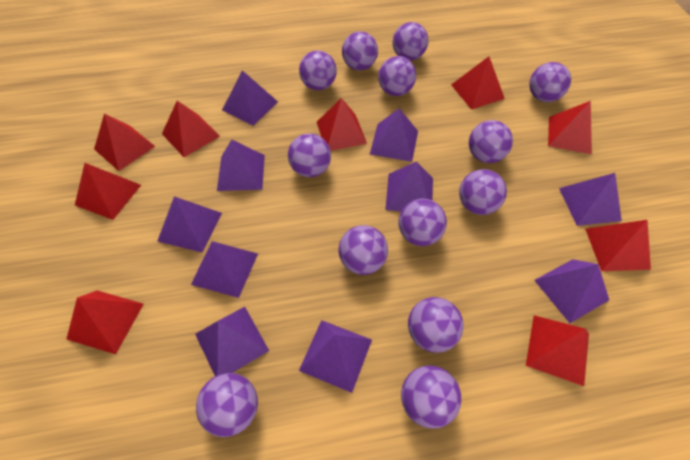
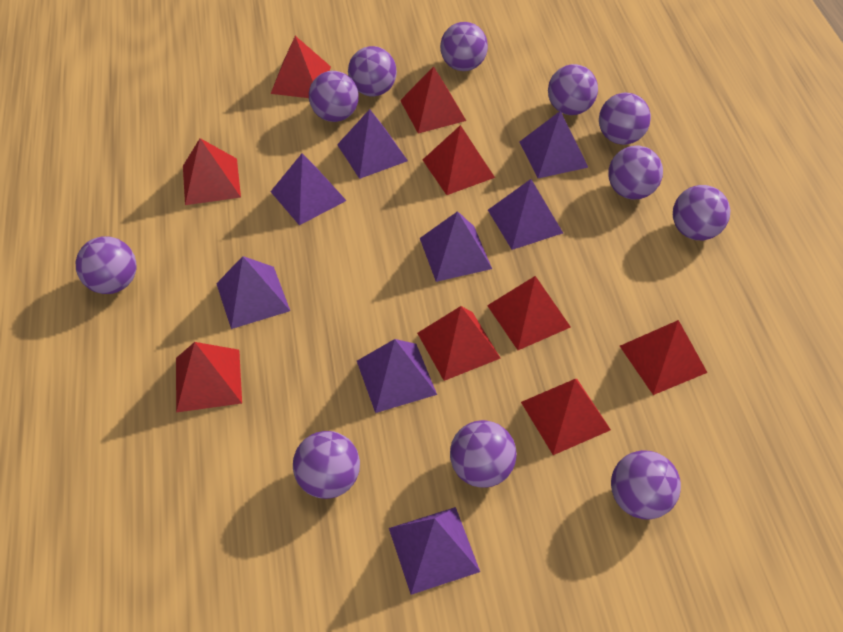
purple ball: 13 -> 11
purple pyramid: 10 -> 8

